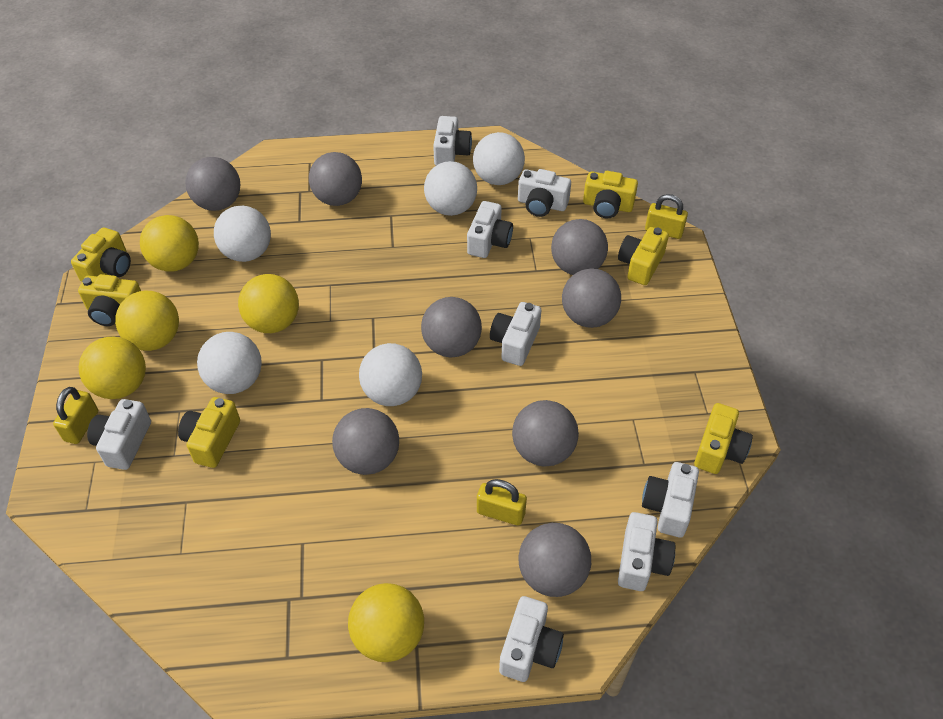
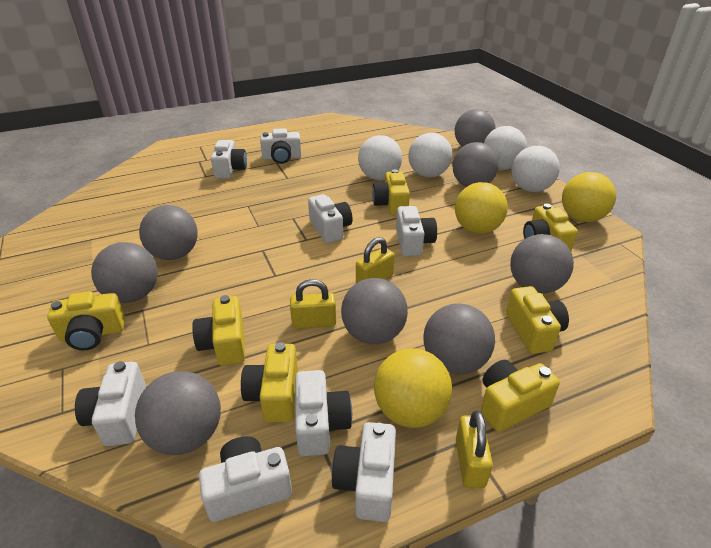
white ball: 5 -> 4
yellow ball: 5 -> 3
yellow camera: 6 -> 7

